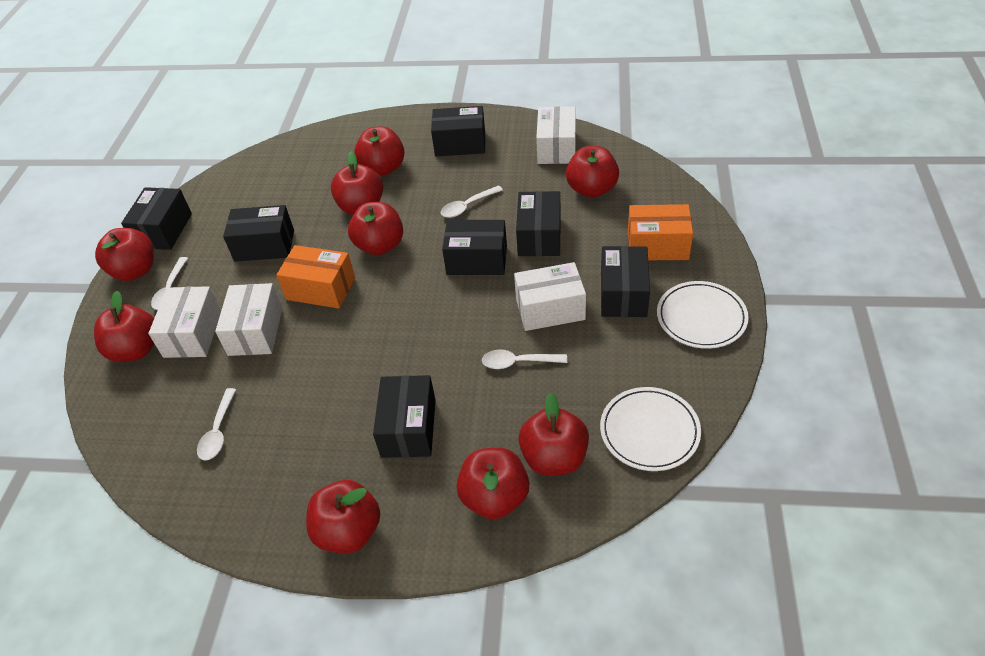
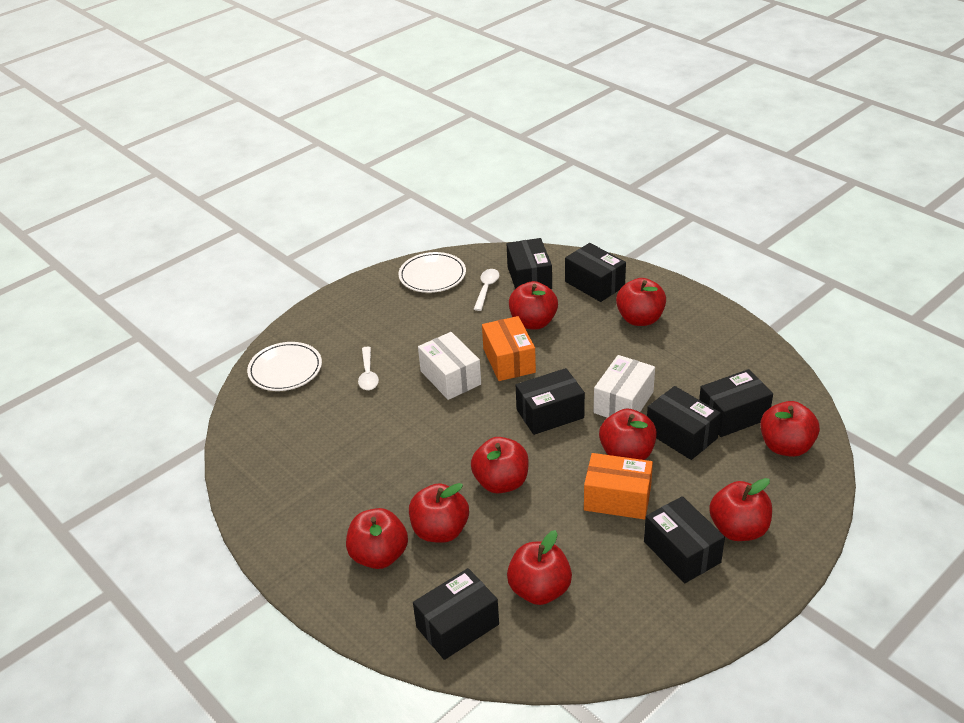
white box: 4 -> 2
white spoon: 4 -> 2

